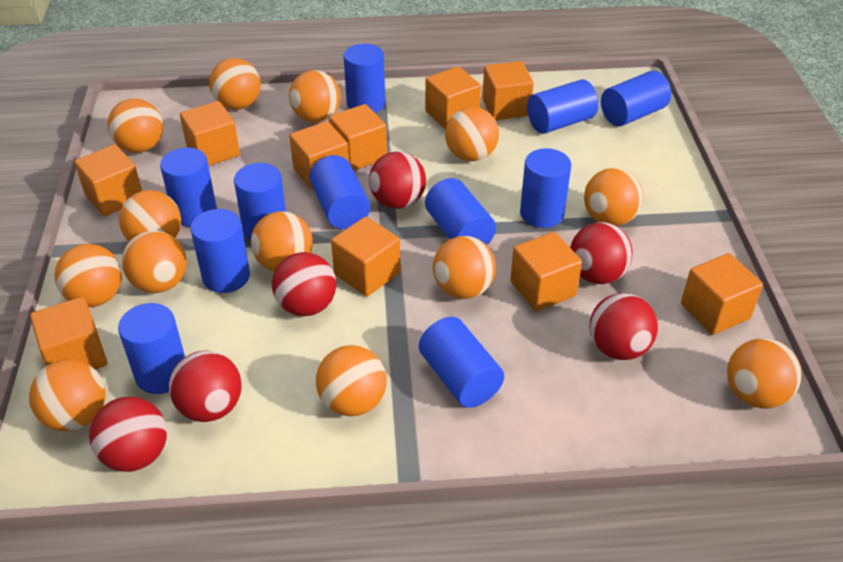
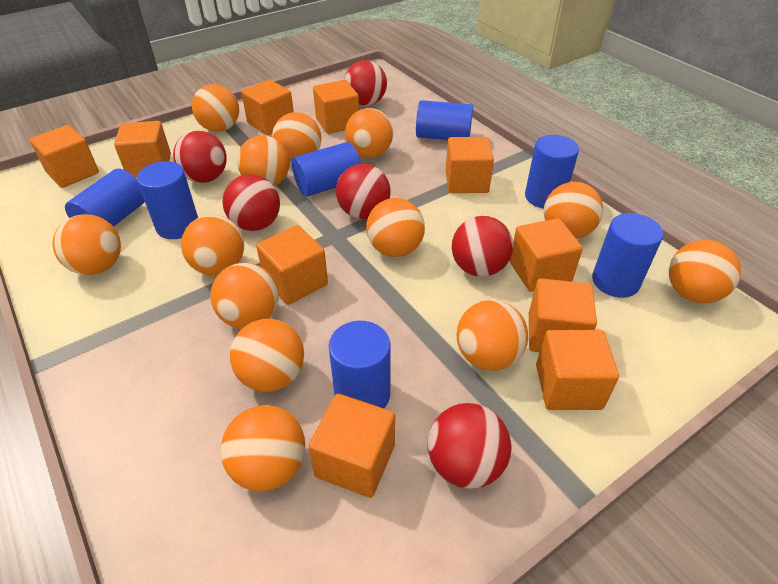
blue cylinder: 11 -> 7

